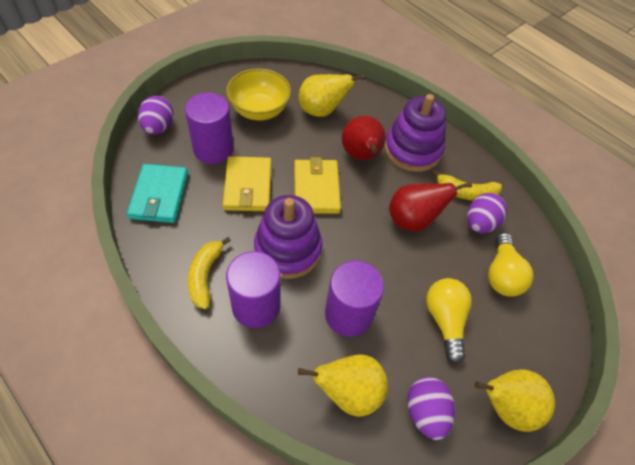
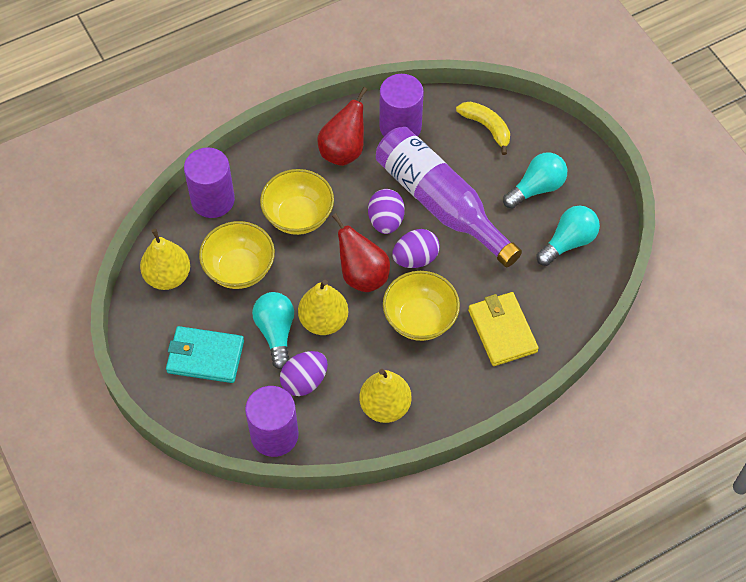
purple bottle: 0 -> 1
purple stacking toy: 2 -> 0
turquoise light bulb: 0 -> 3
yellow banana: 2 -> 1
yellow bowl: 1 -> 3
yellow light bulb: 2 -> 0
yellow wallet: 2 -> 1

